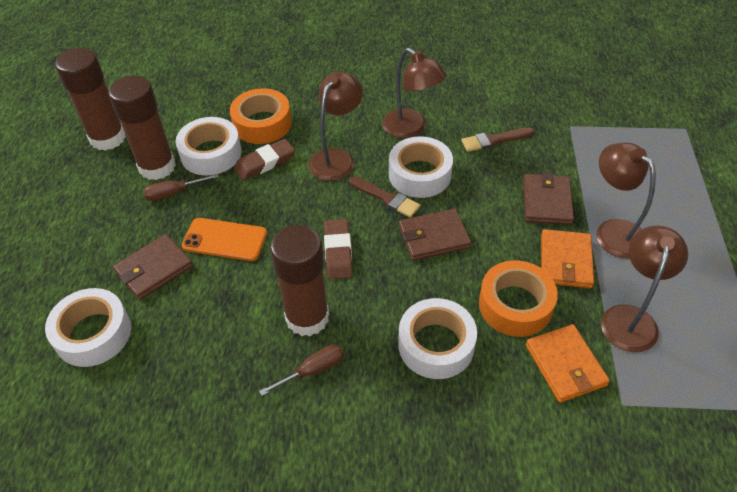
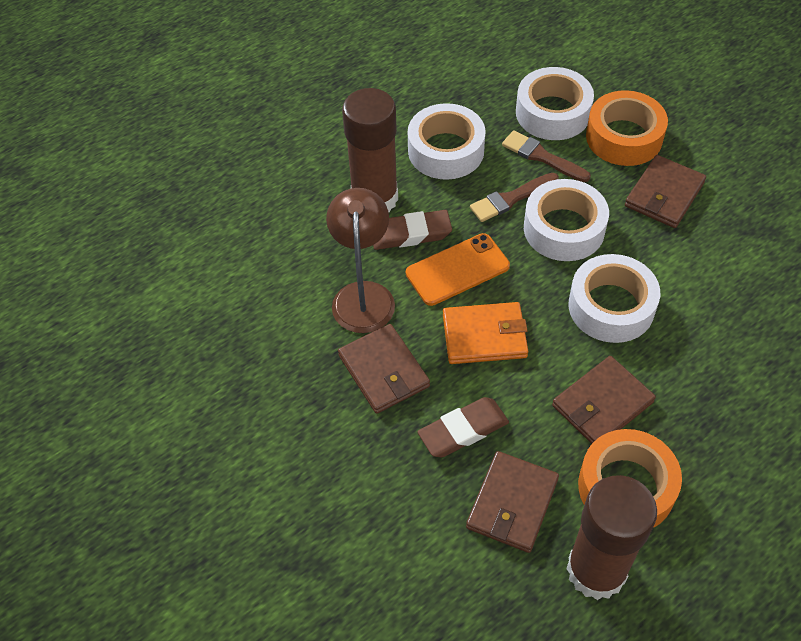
brown glue stick: 3 -> 2
brown lamp: 4 -> 1
brown screwdriver: 2 -> 0
brown wallet: 3 -> 4
orange wallet: 2 -> 1

